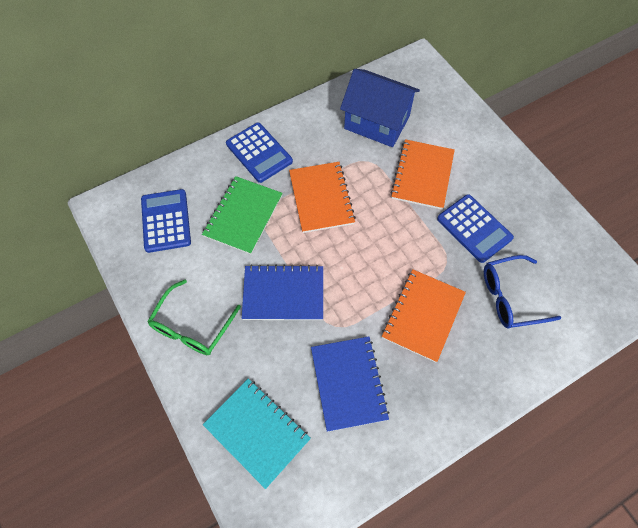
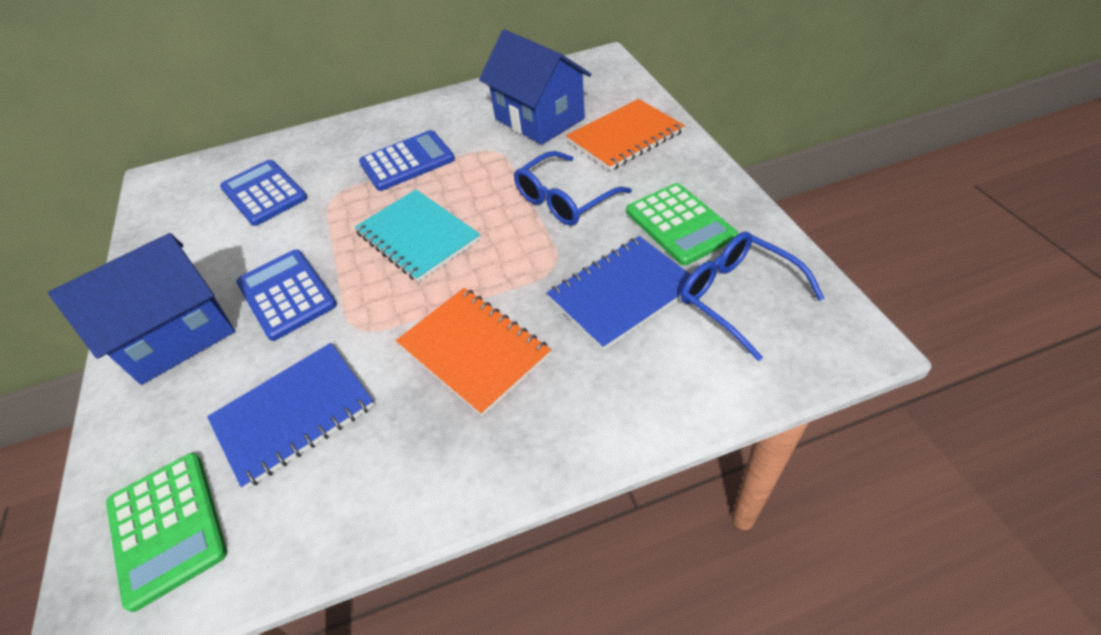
blue glasses: 1 -> 2
blue house: 1 -> 2
green calculator: 0 -> 2
green glasses: 1 -> 0
green notebook: 1 -> 0
orange notebook: 3 -> 2

